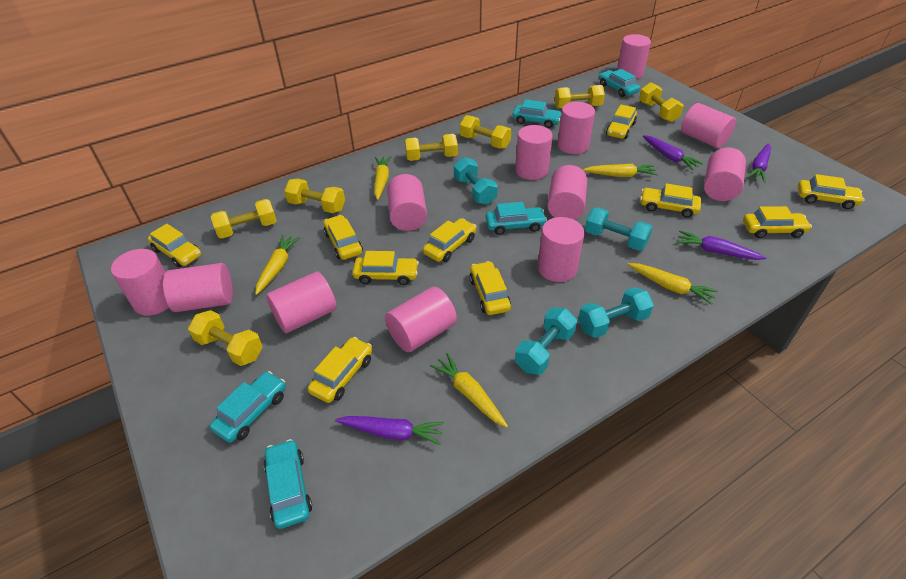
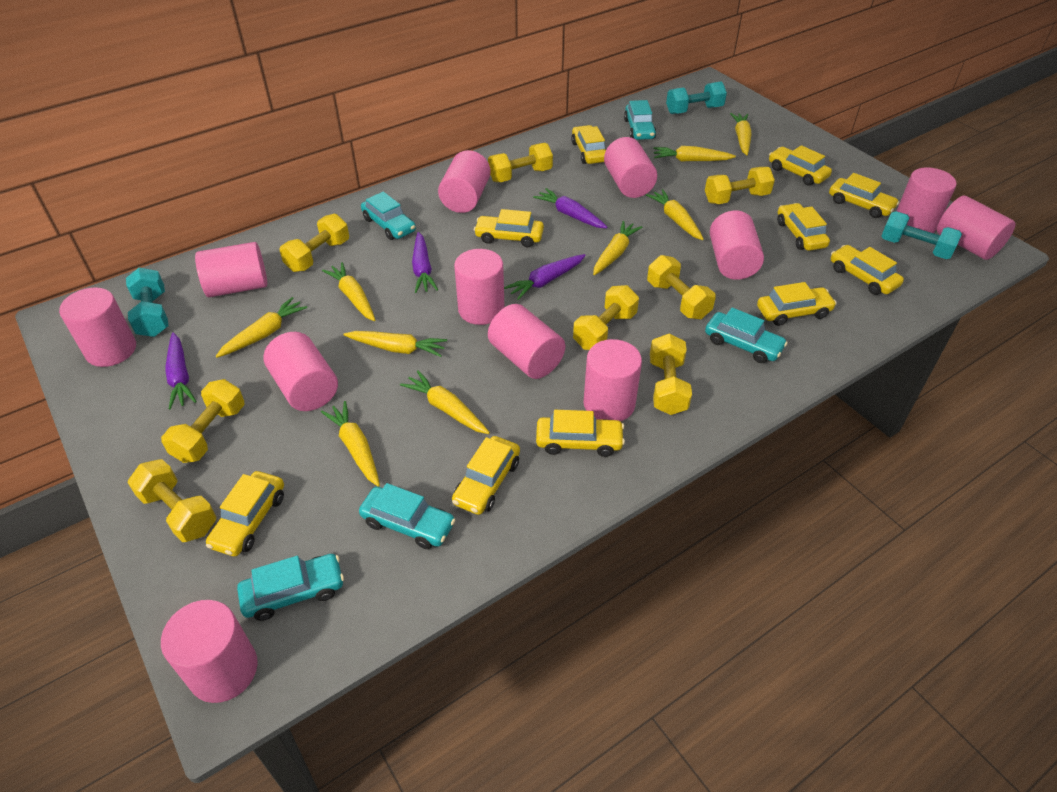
turquoise dumbbell: 4 -> 3
yellow carrot: 5 -> 9
yellow dumbbell: 7 -> 8

